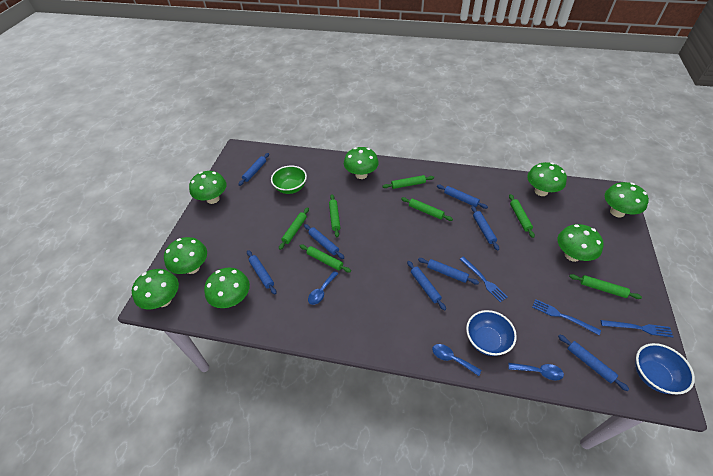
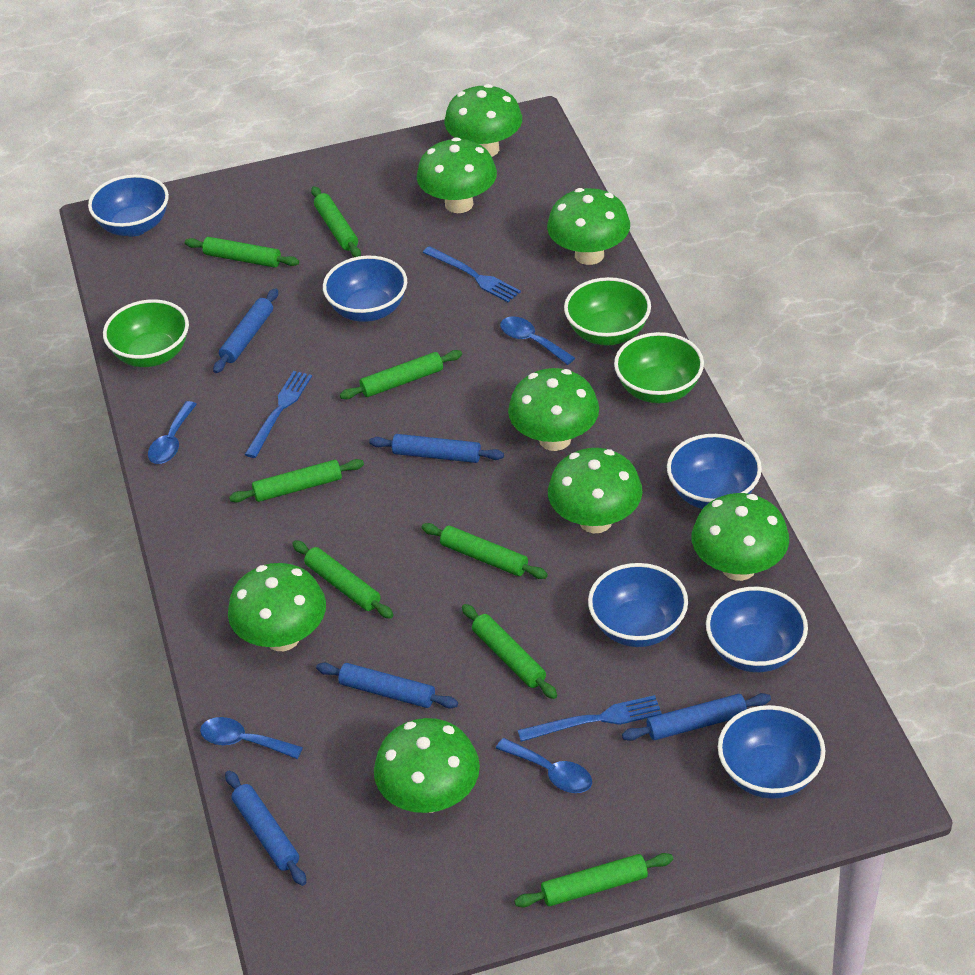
blue bowl: 2 -> 6
blue rolling pin: 8 -> 5
blue spoon: 3 -> 4
green bowl: 1 -> 3
green rolling pin: 7 -> 8

